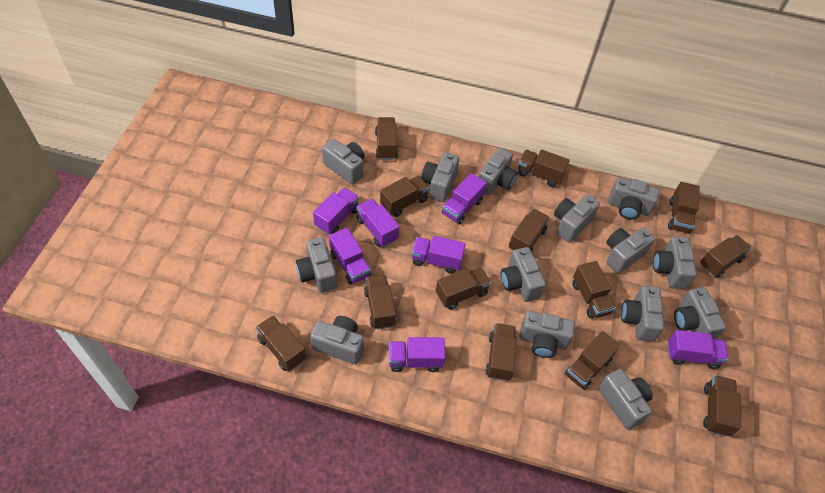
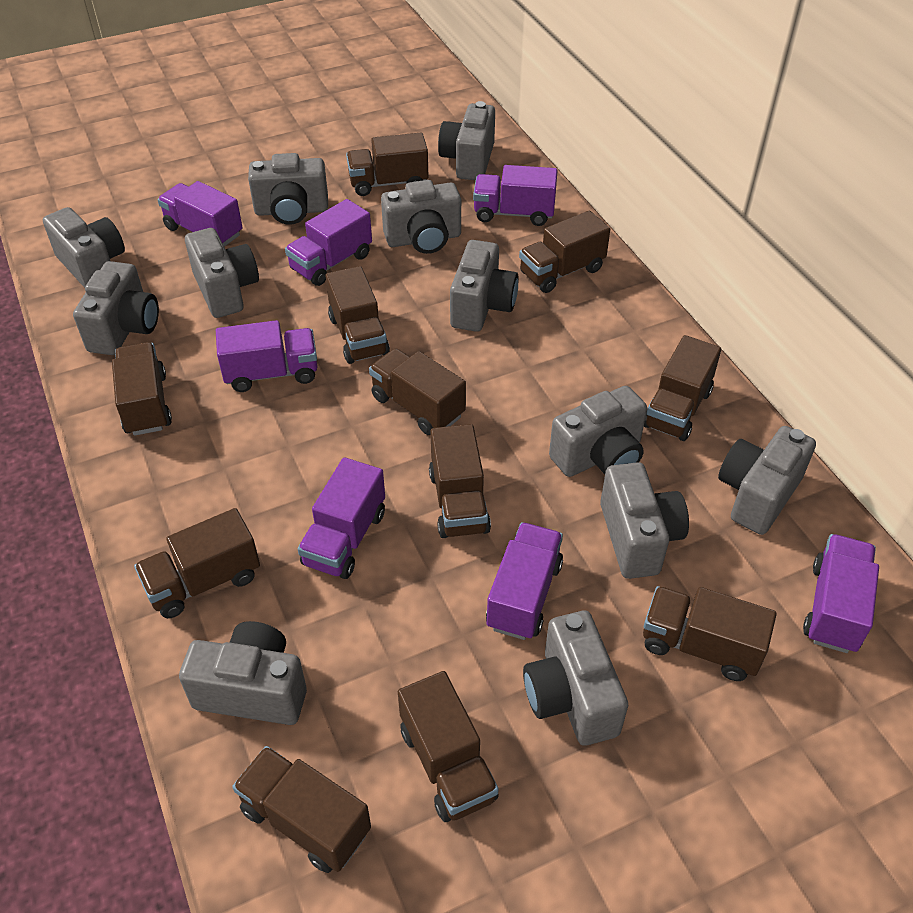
brown truck: 13 -> 11
grey camera: 14 -> 12

